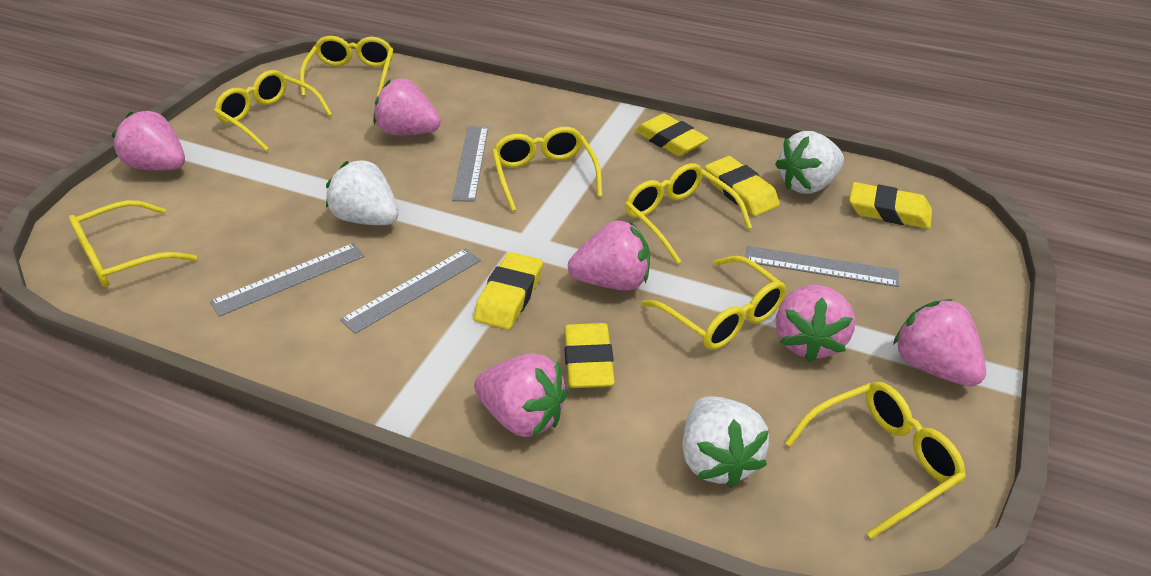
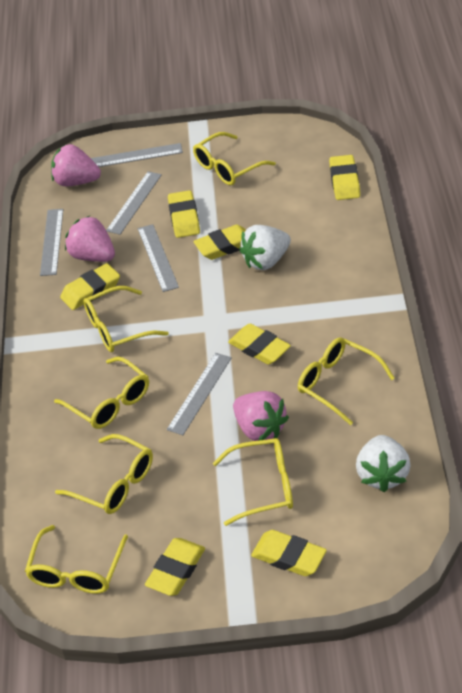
grey ruler: 4 -> 5
pink strawberry: 6 -> 3
white strawberry: 3 -> 2
yellow eraser: 5 -> 7

